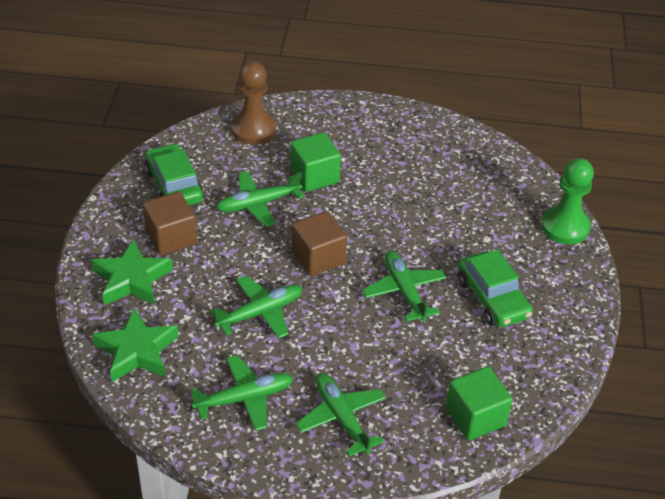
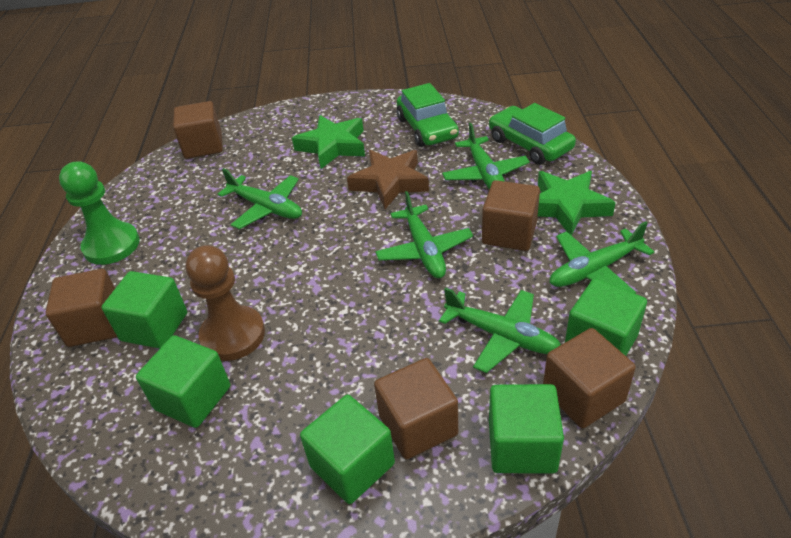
brown cube: 2 -> 5
brown star: 0 -> 1
green cube: 2 -> 5

